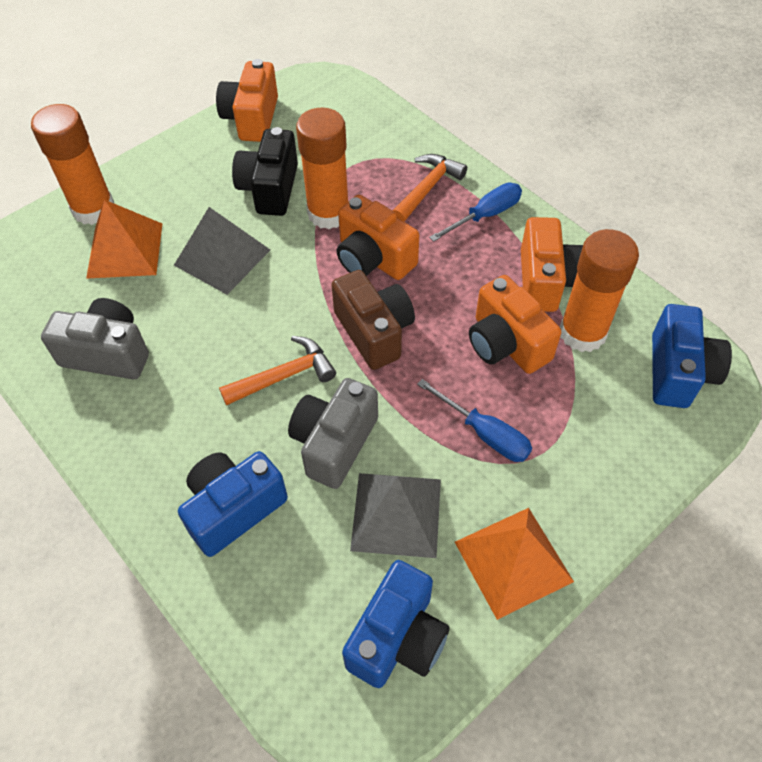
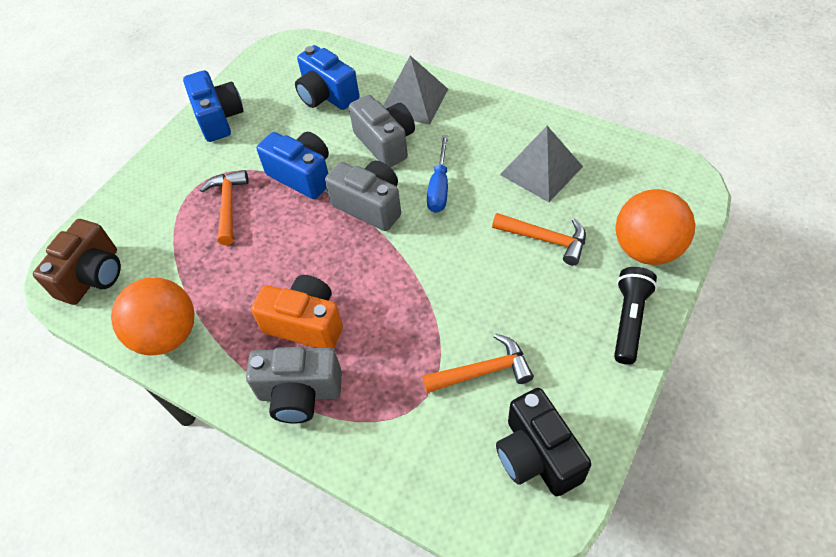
black flashlight: 0 -> 1
blue screwdriver: 2 -> 1
grey camera: 2 -> 3
orange ball: 0 -> 2
orange camera: 4 -> 1
orange glue stick: 3 -> 0
orange hammer: 2 -> 3
orange pyramid: 2 -> 0

